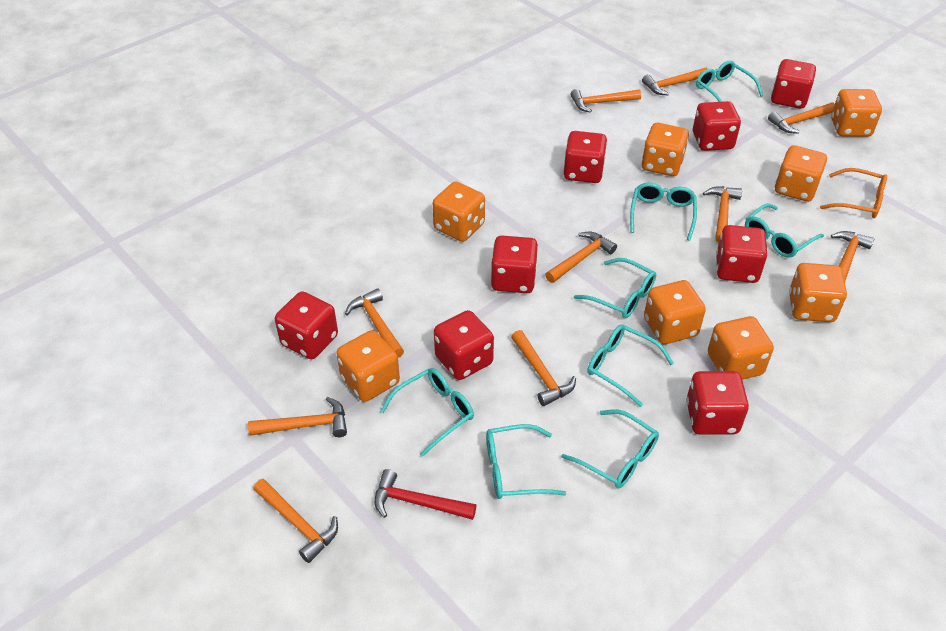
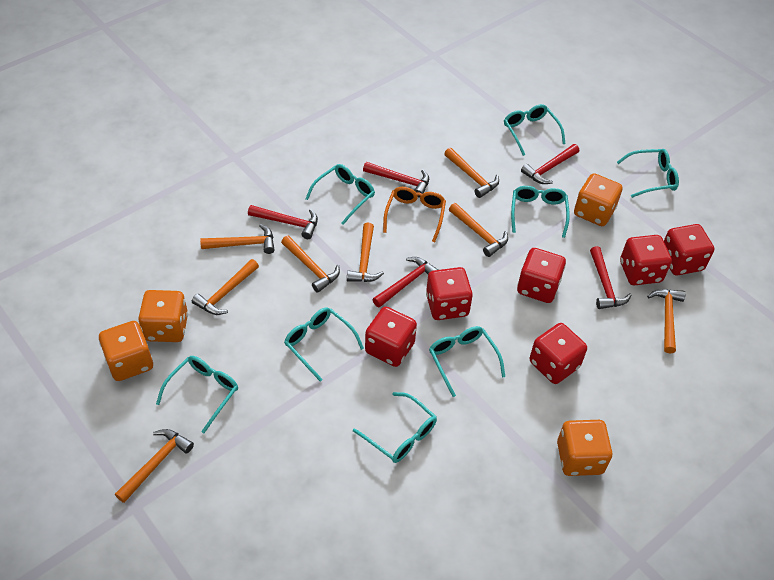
orange dice: 8 -> 4
orange hammer: 10 -> 8
red dice: 8 -> 6
red hammer: 1 -> 5

